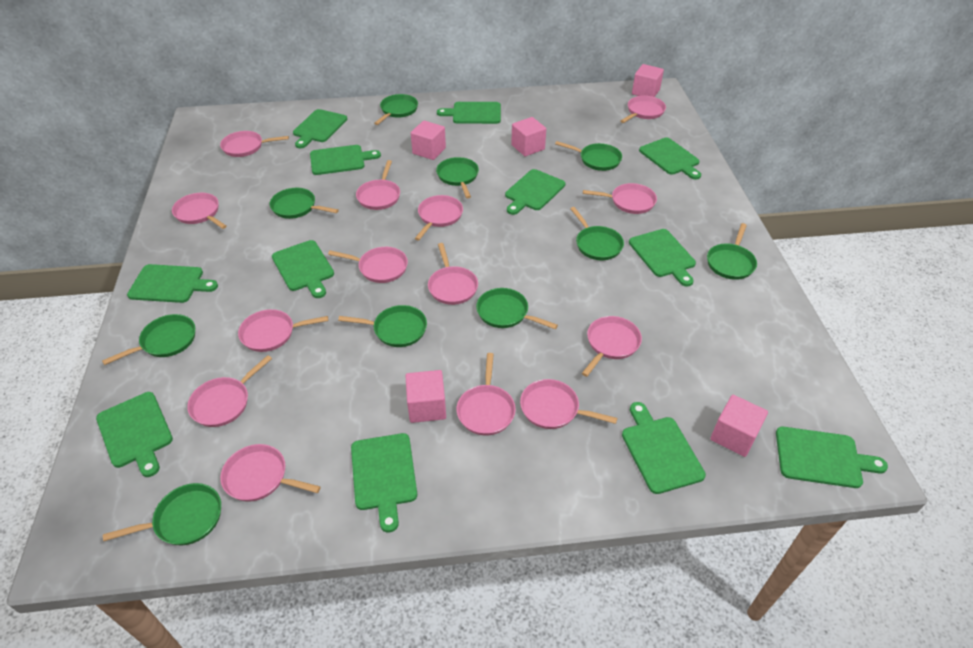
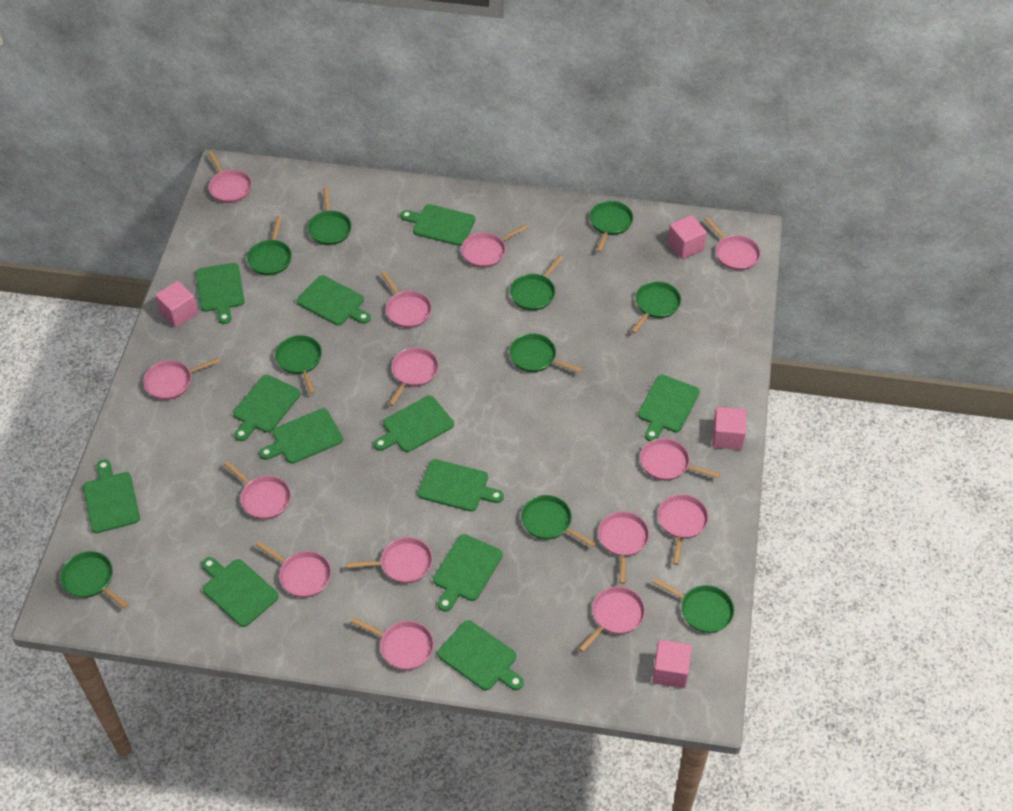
pink cube: 5 -> 4

